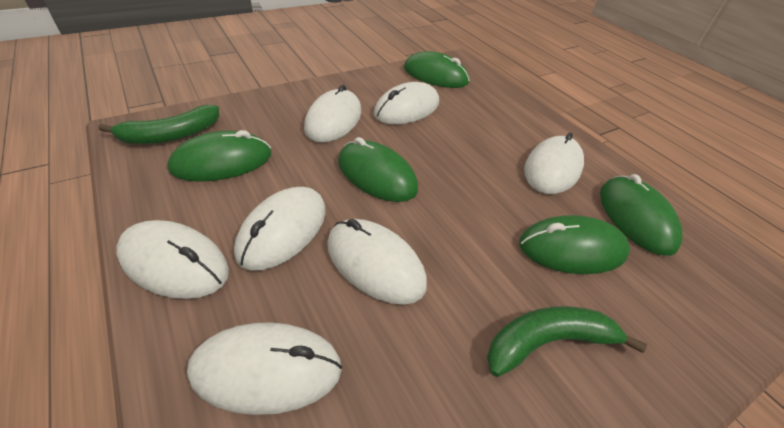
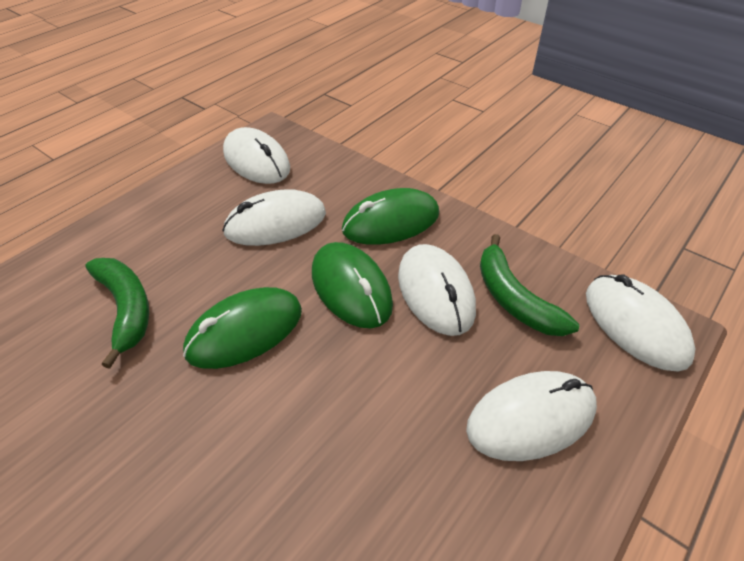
green mouse: 5 -> 3
white mouse: 7 -> 5

